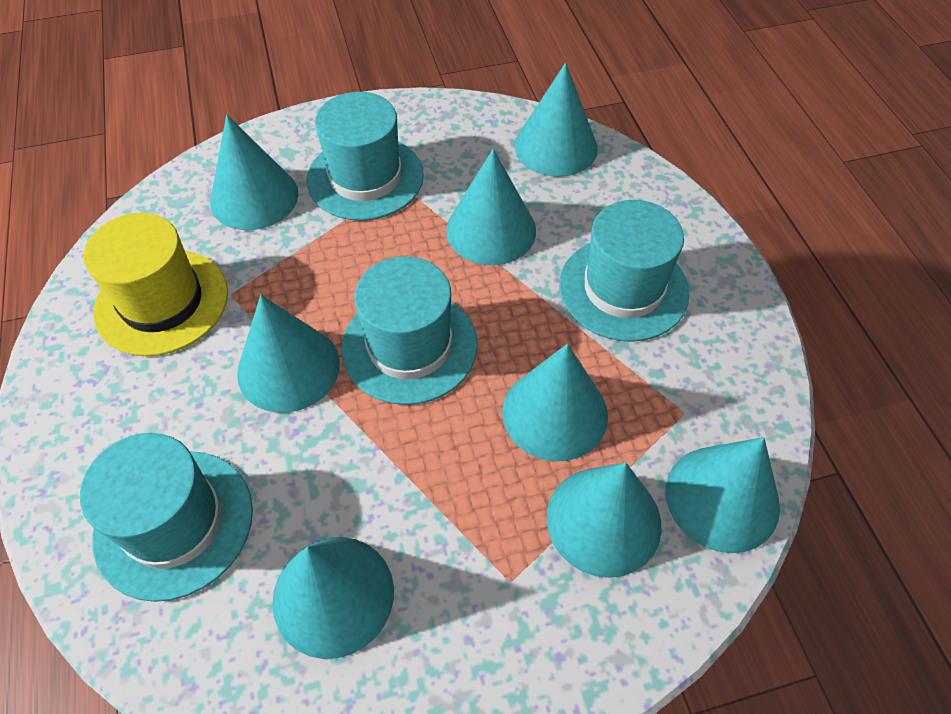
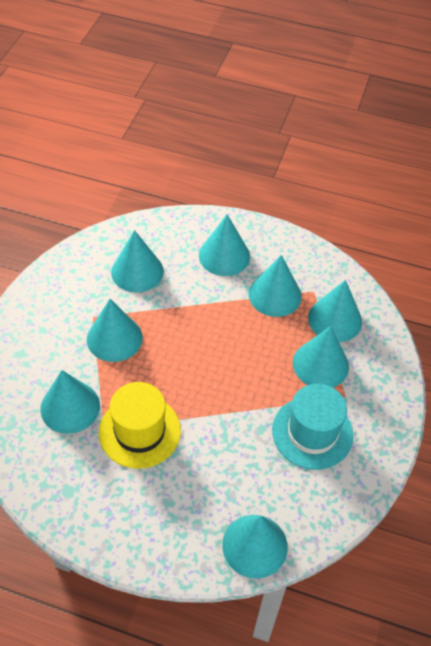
turquoise hat: 4 -> 1

